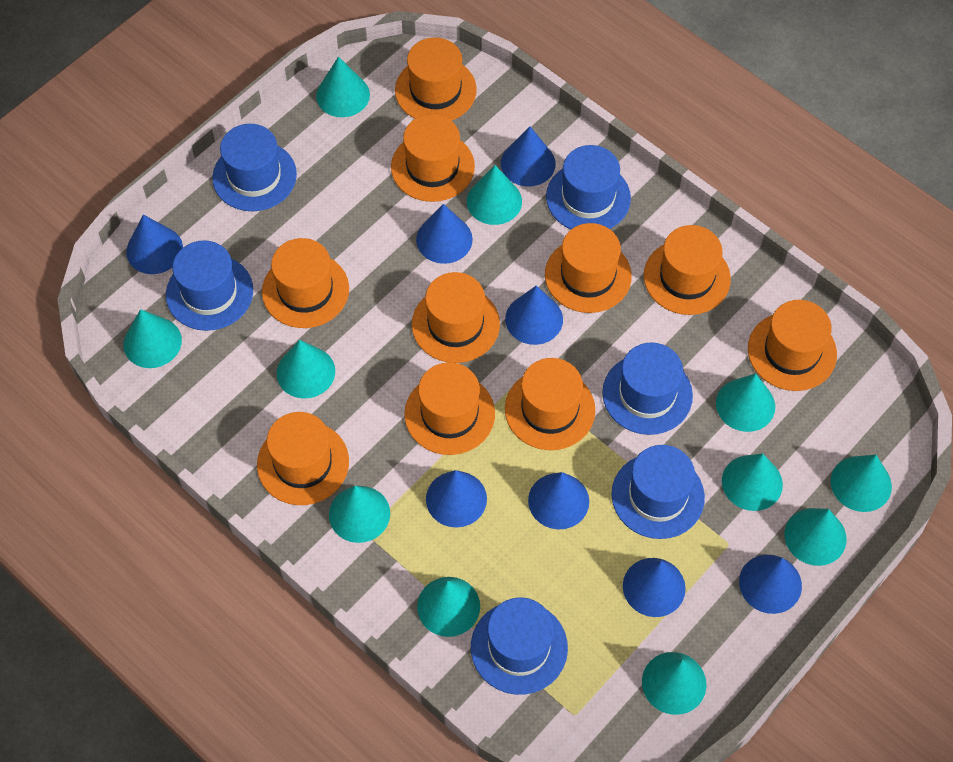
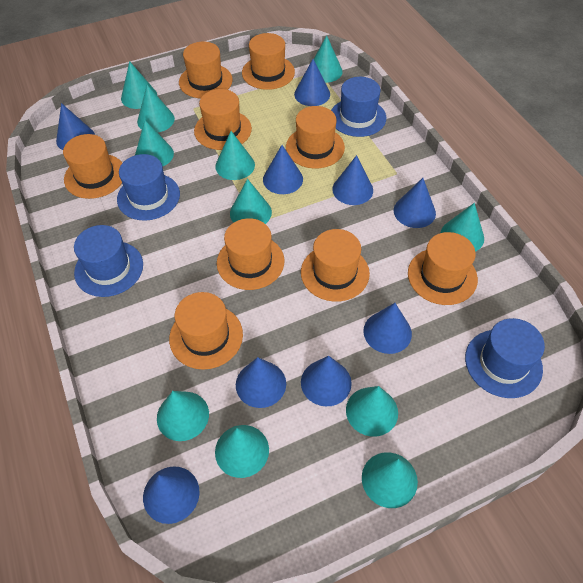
blue cone: 8 -> 9
blue hat: 6 -> 4
orange hat: 10 -> 9

